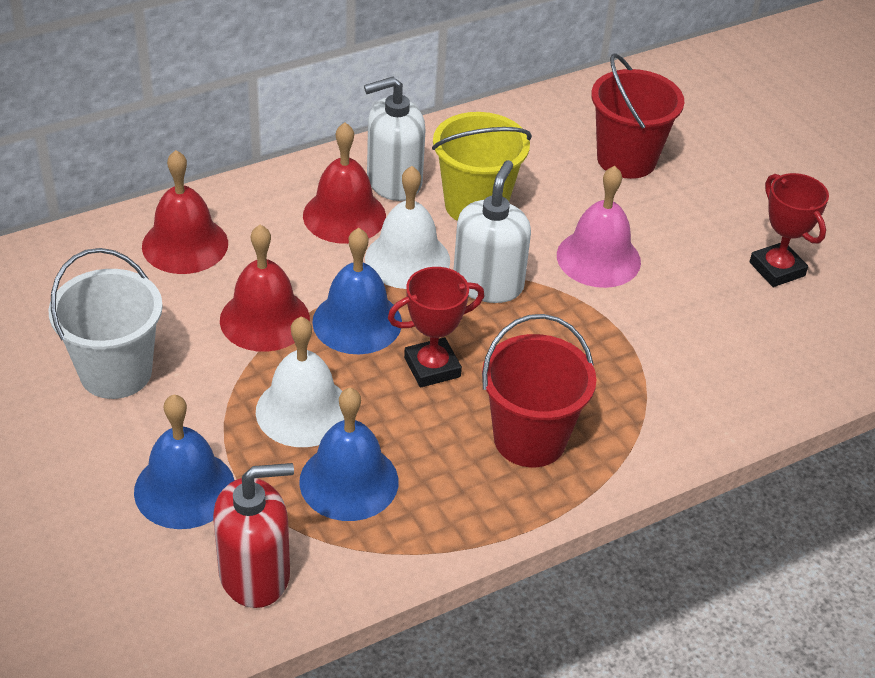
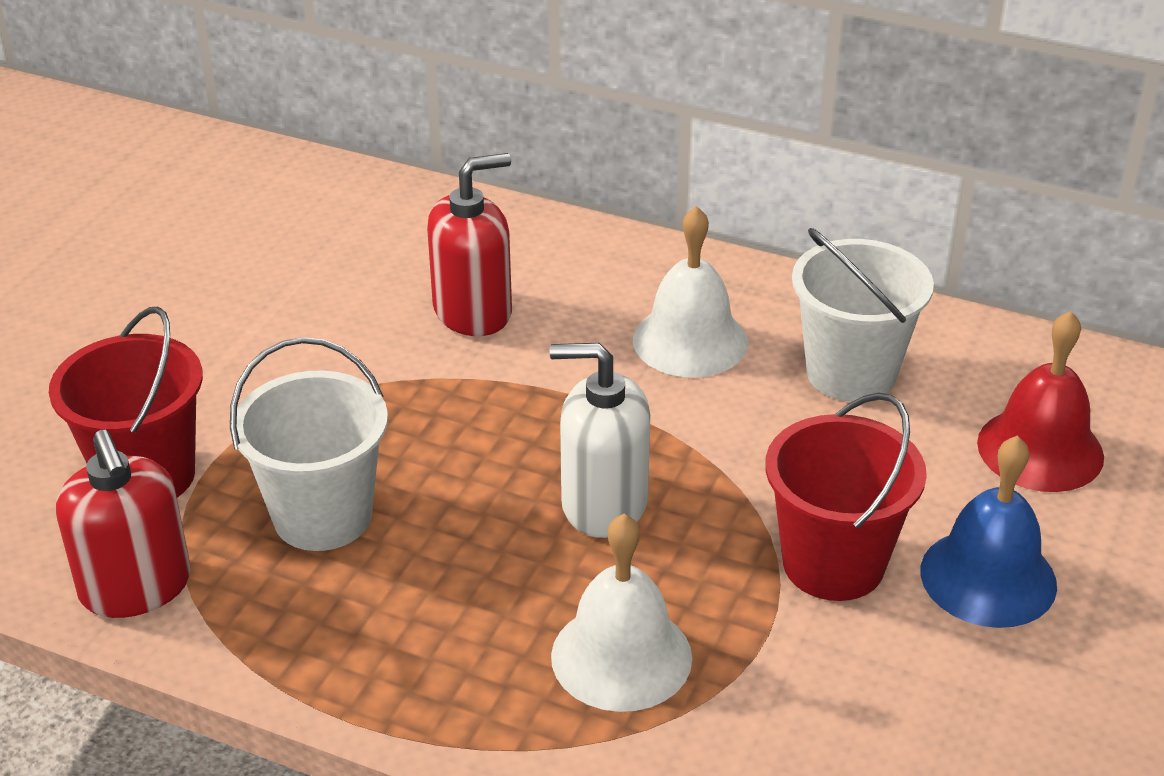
blue bell: 3 -> 1
pink bell: 1 -> 0
red bell: 3 -> 1
red soap dispenser: 1 -> 2
red trophy: 2 -> 0
white bucket: 1 -> 2
white soap dispenser: 2 -> 1
yellow bucket: 1 -> 0

